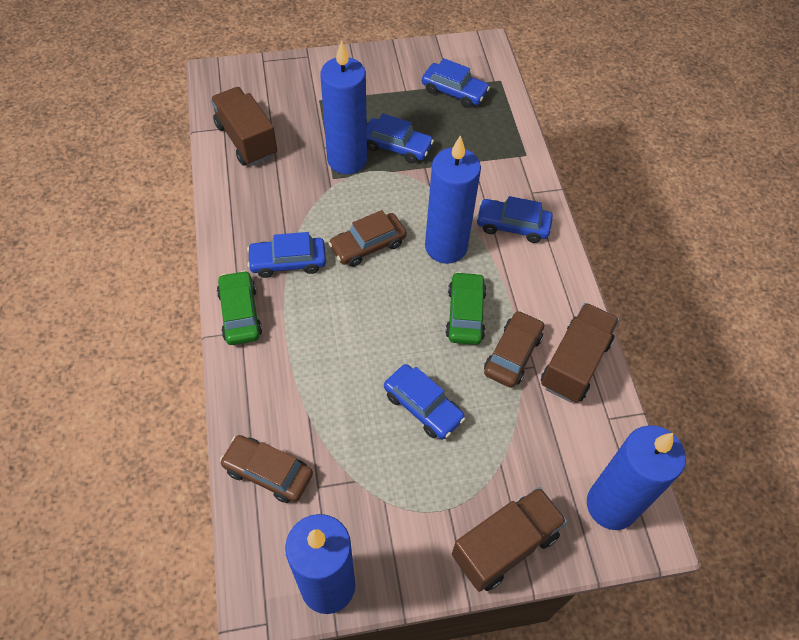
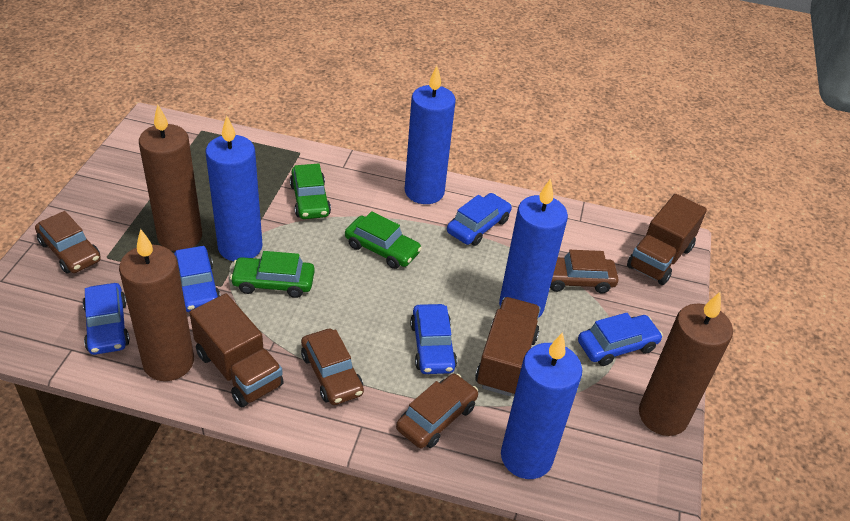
brown candle: 0 -> 3
brown car: 3 -> 4
green car: 2 -> 3

